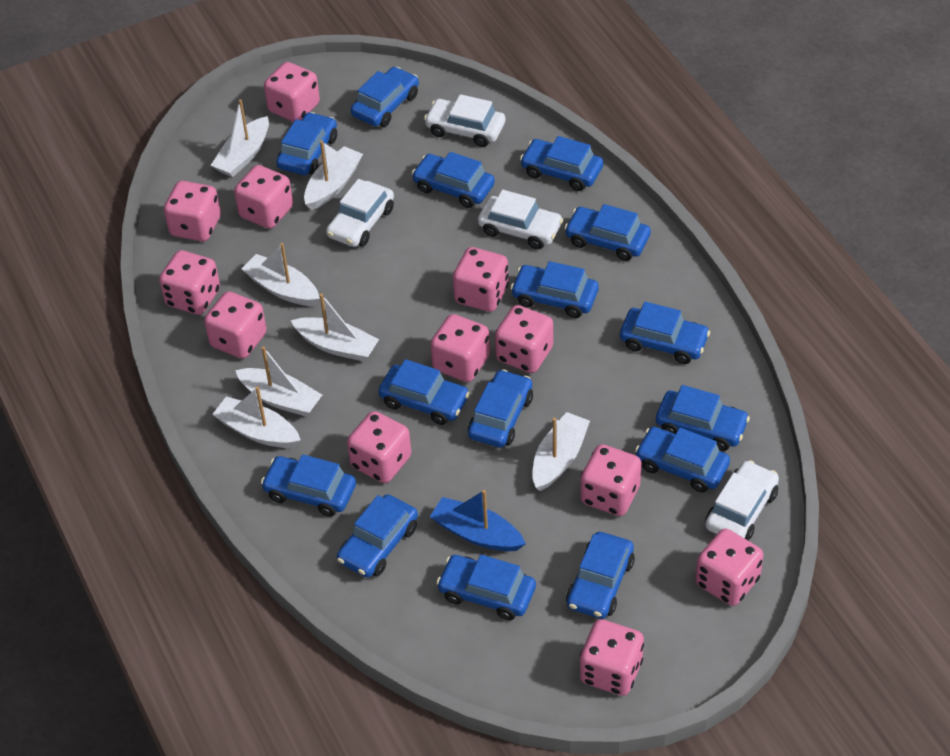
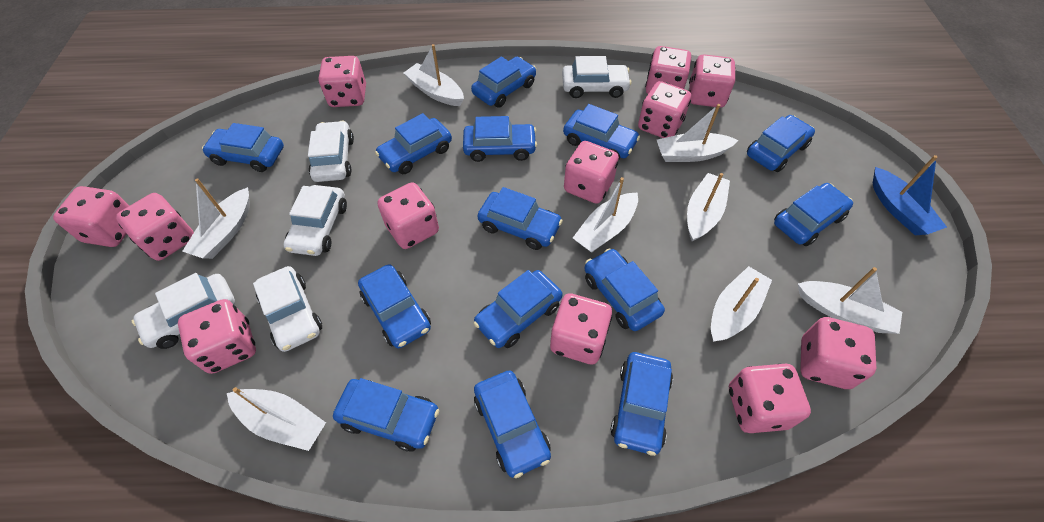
blue car: 15 -> 14
white boat: 7 -> 8
white car: 4 -> 5

